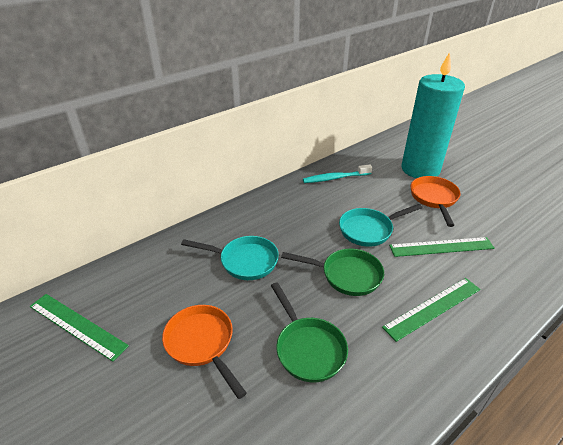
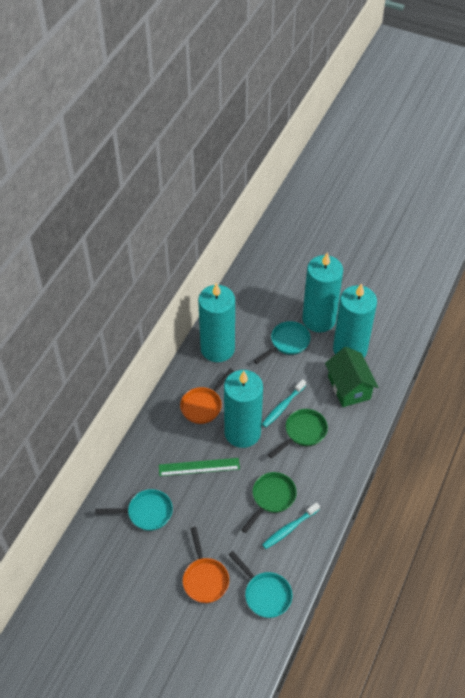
green house: 0 -> 1
green ruler: 3 -> 1
turquoise candle: 1 -> 4
turquoise pan: 2 -> 3
turquoise toothbrush: 1 -> 2

